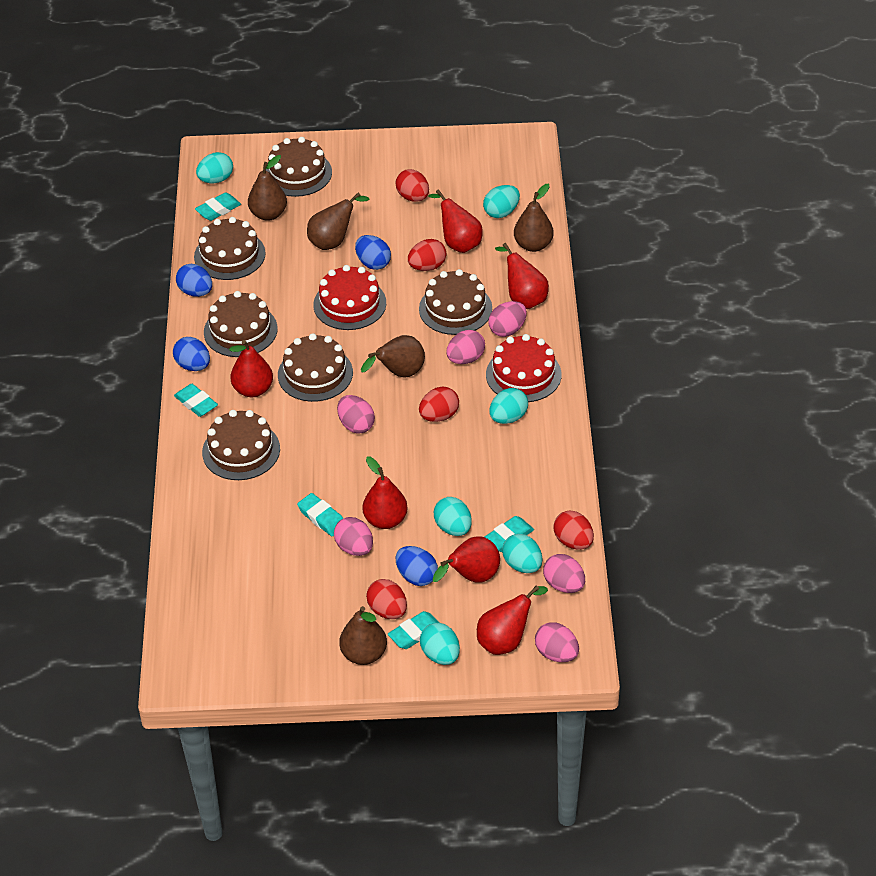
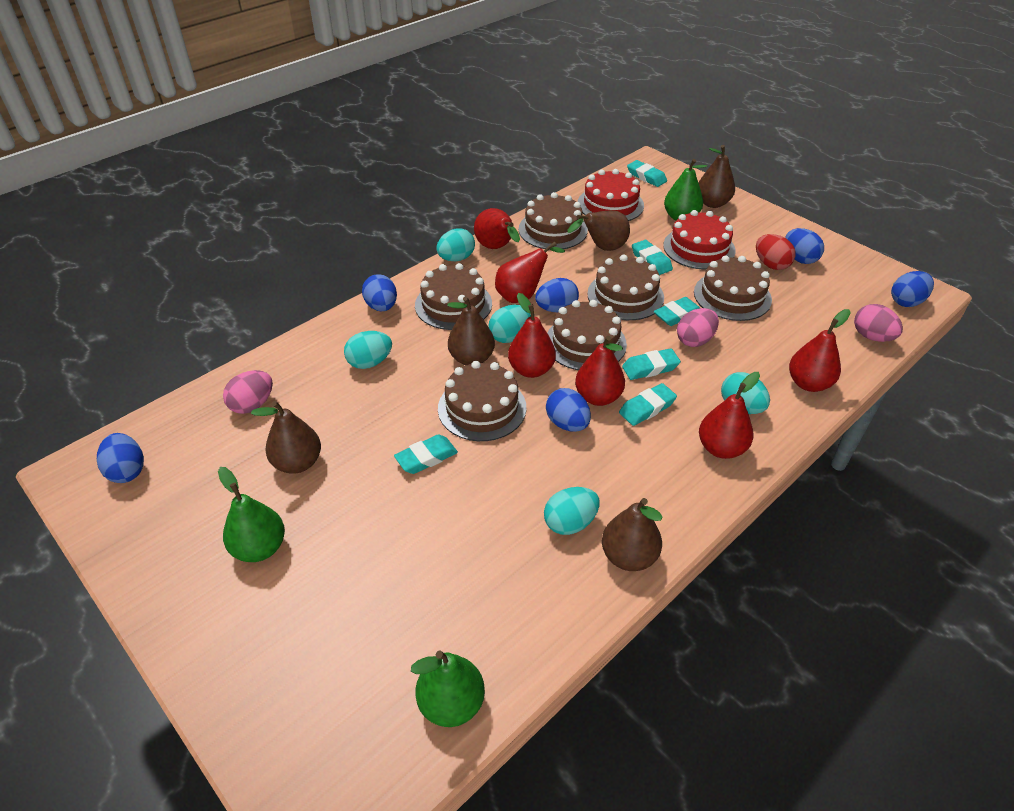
blue egg: 4 -> 6
green pear: 0 -> 3
pink egg: 6 -> 3
red egg: 5 -> 1
turquoise egg: 6 -> 5
turquoise eraser: 5 -> 6

